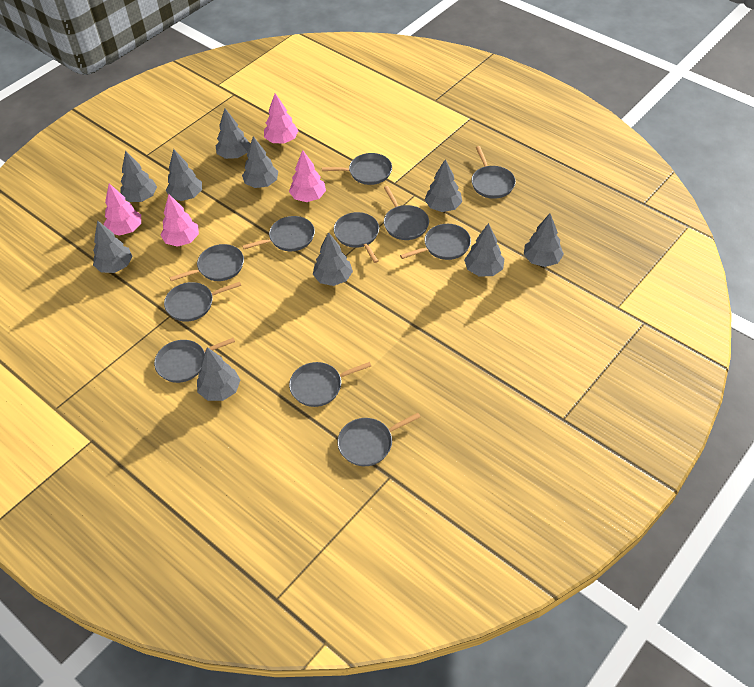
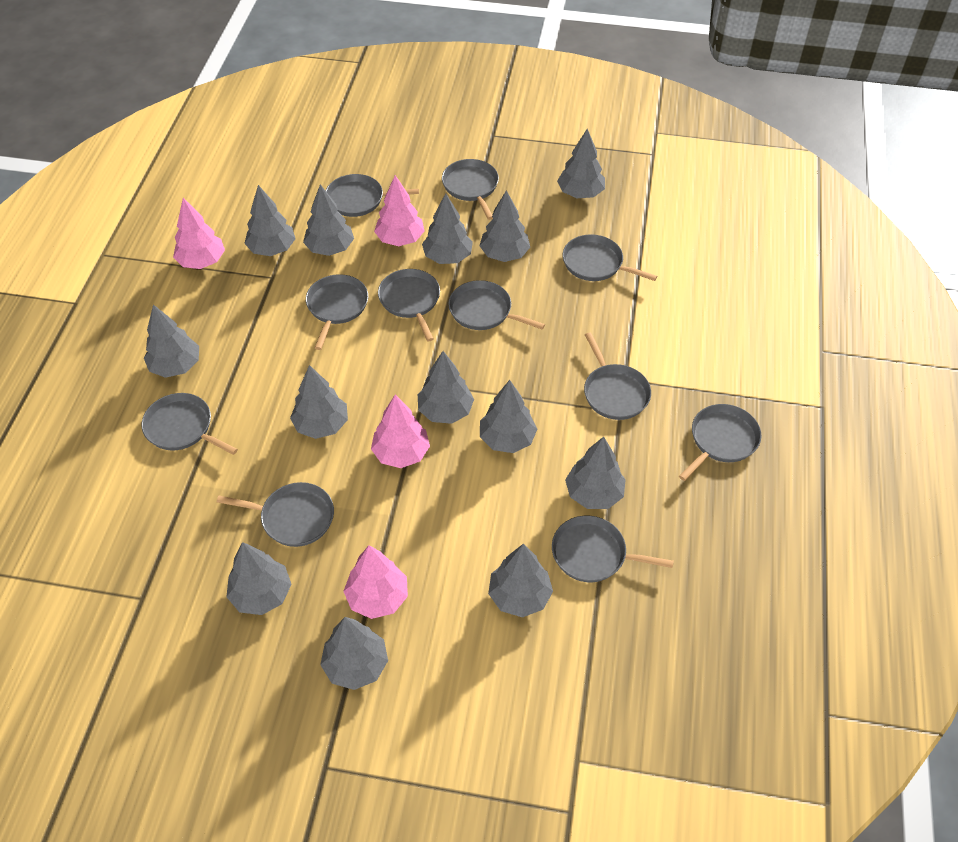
grey tree: 10 -> 13

